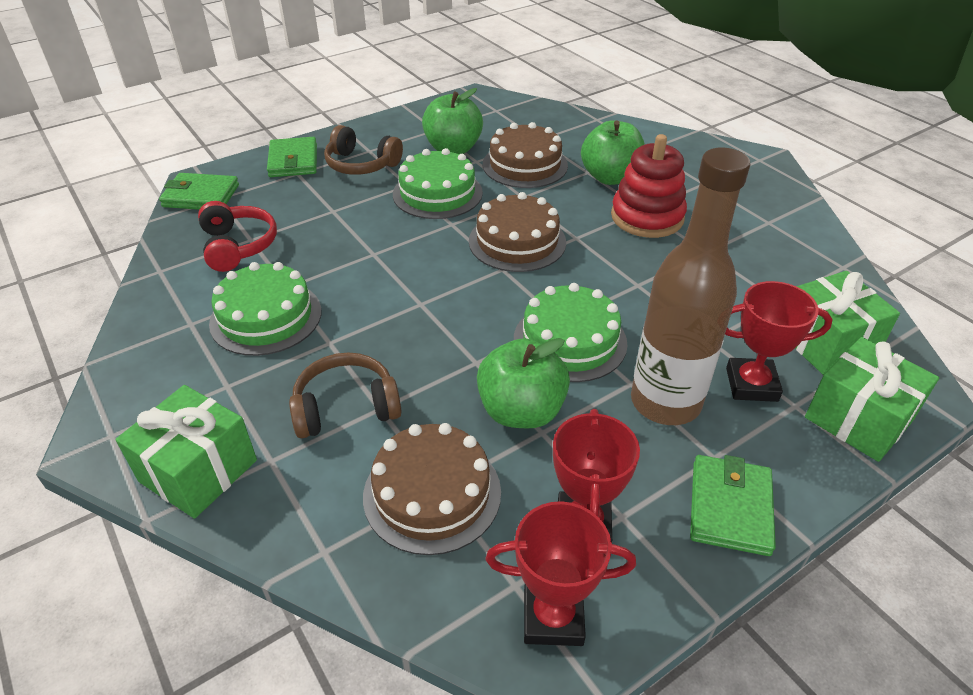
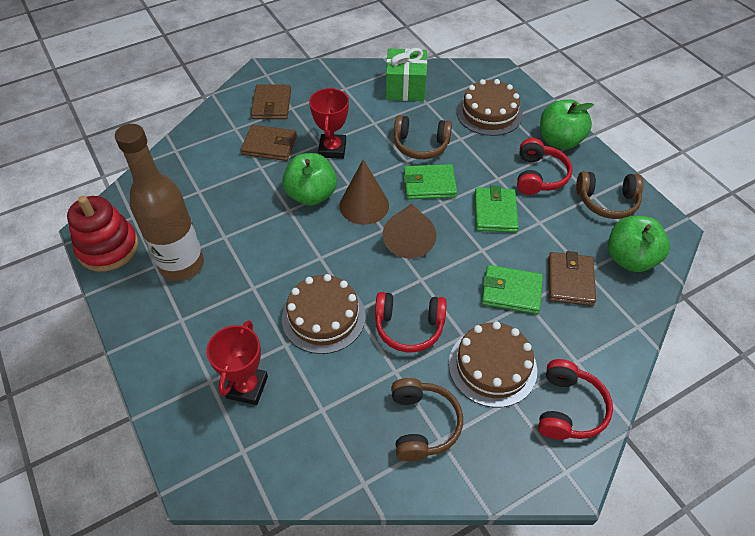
brown cone: 0 -> 2
brown headphones: 2 -> 3
brown wallet: 0 -> 3
green cake: 3 -> 0
green gift: 3 -> 1
red headphones: 1 -> 3
red trophy: 3 -> 2

